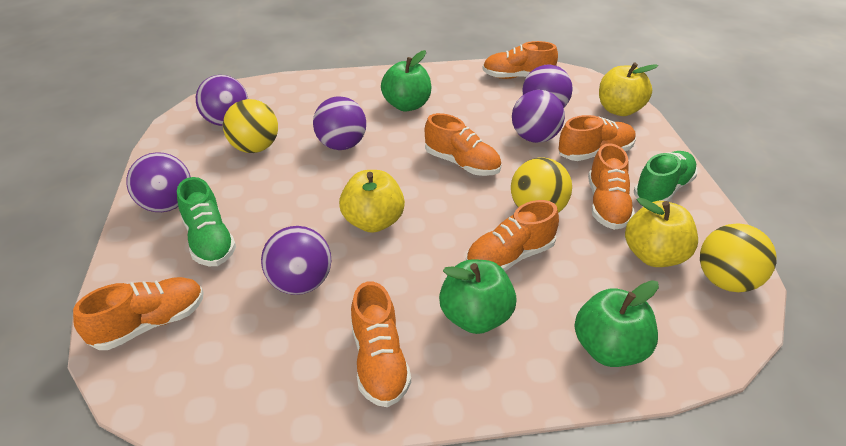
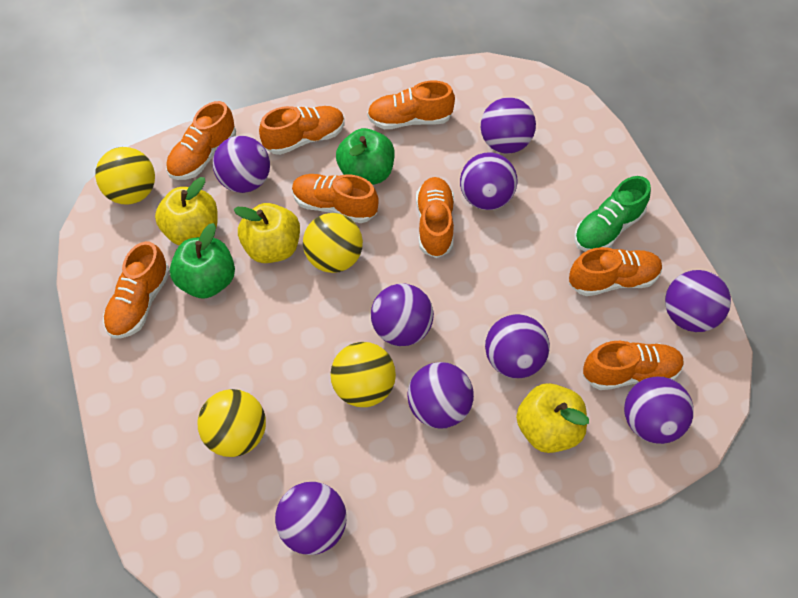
green apple: 3 -> 2
green shoe: 2 -> 1
orange shoe: 7 -> 8
purple ball: 6 -> 9
yellow ball: 3 -> 4

